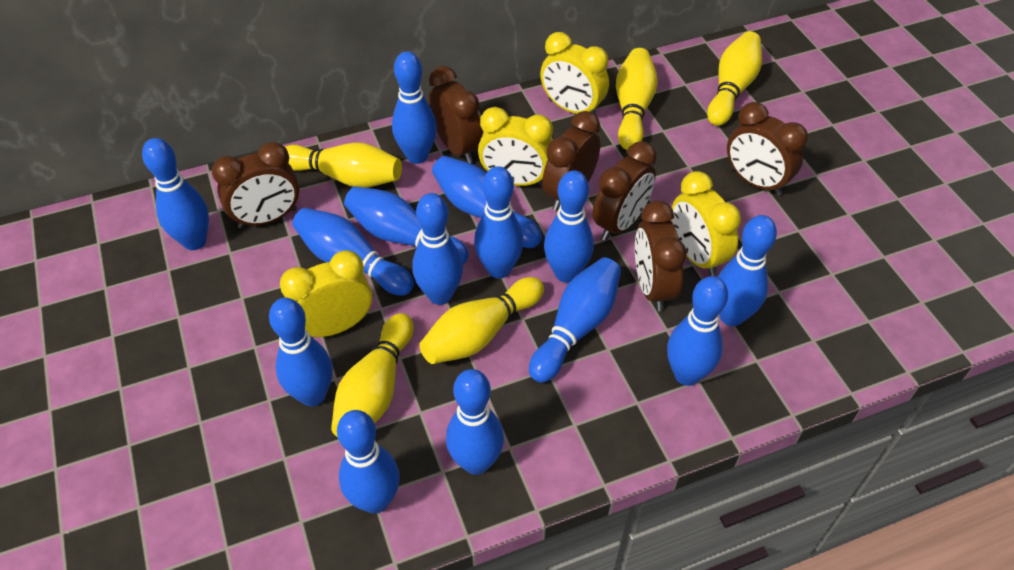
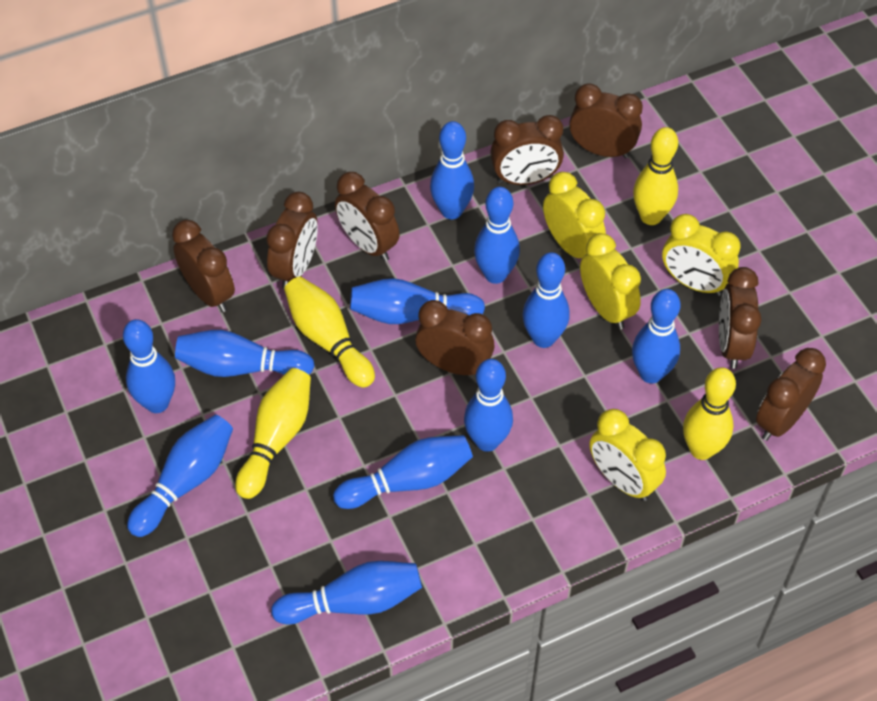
blue bowling pin: 14 -> 11
brown clock: 6 -> 8
yellow bowling pin: 5 -> 4

